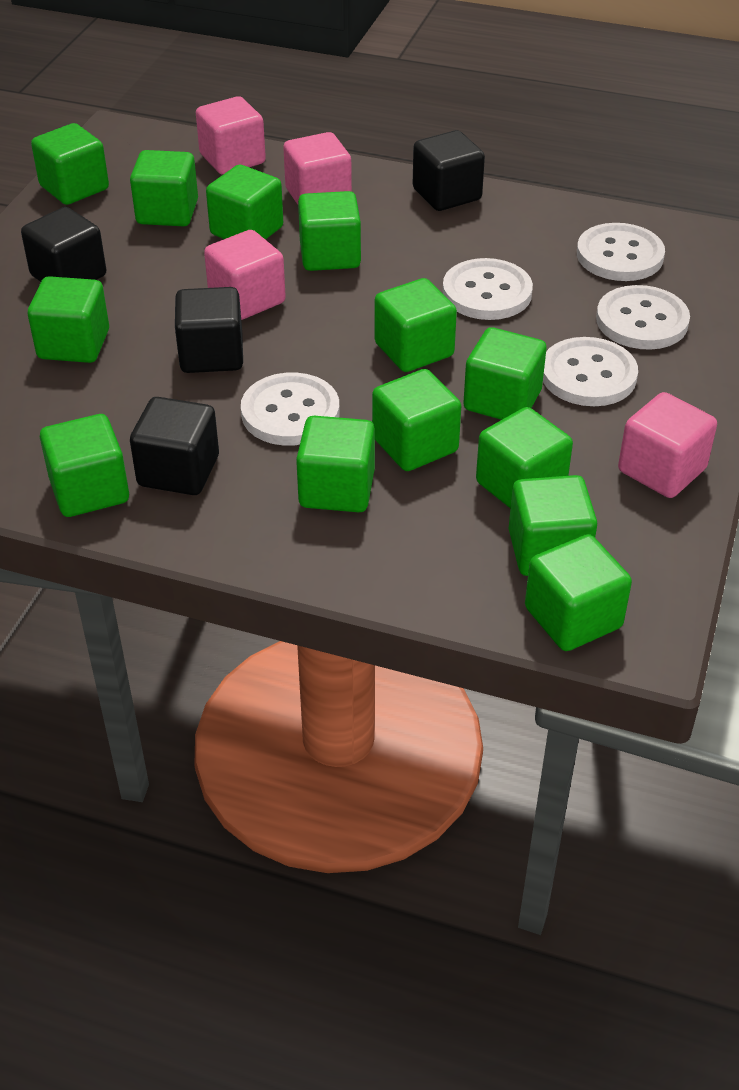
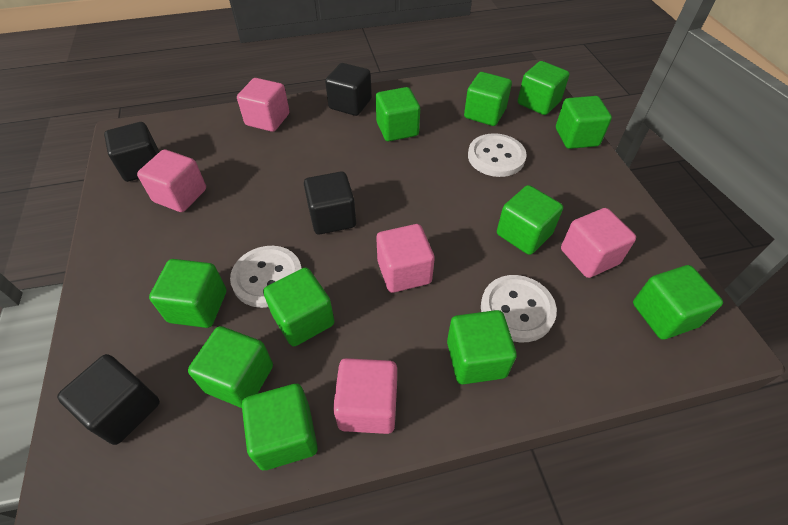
green cube: 13 -> 11
pink cube: 4 -> 5
white button: 5 -> 3

